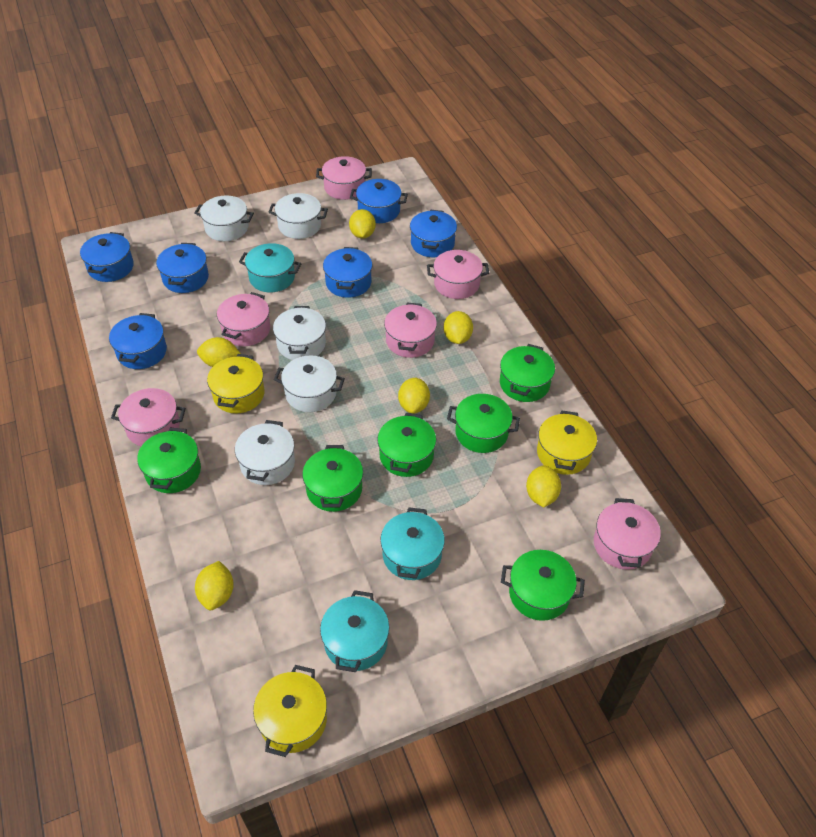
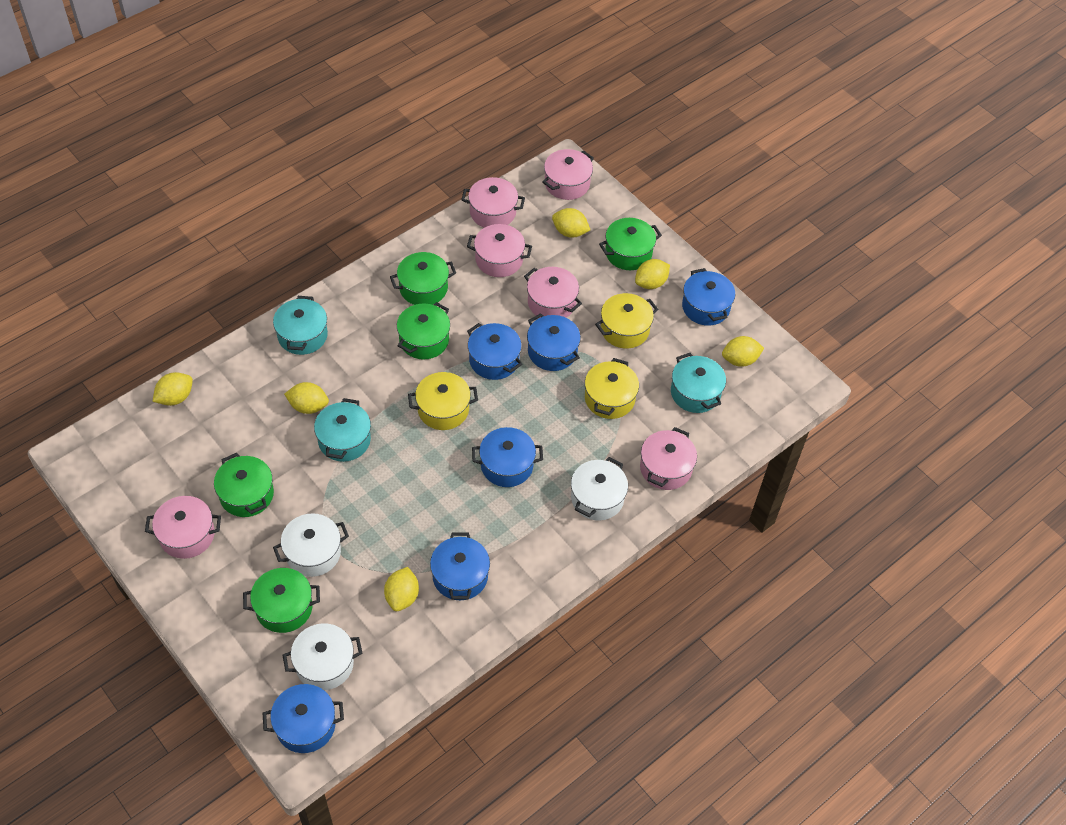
green pot: 6 -> 5
white pot: 5 -> 3

